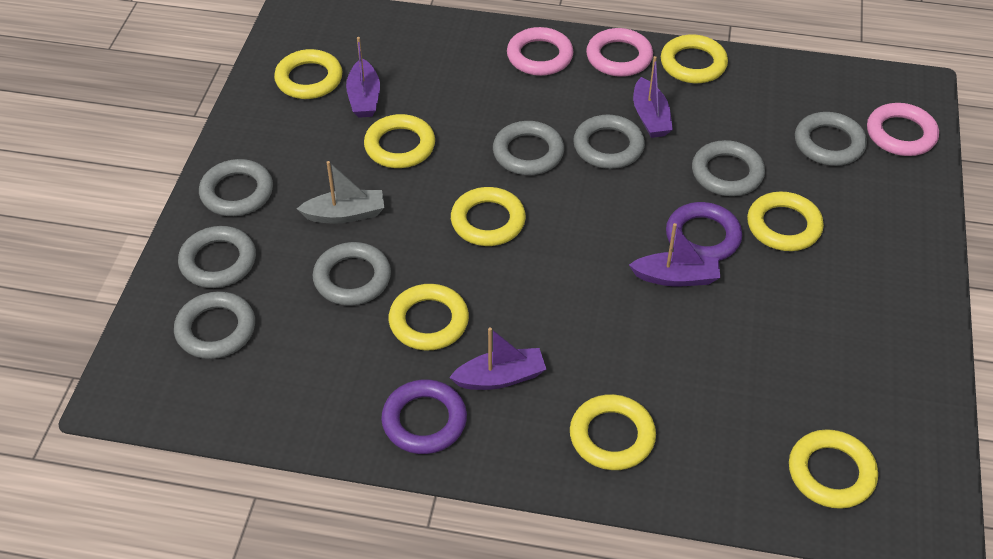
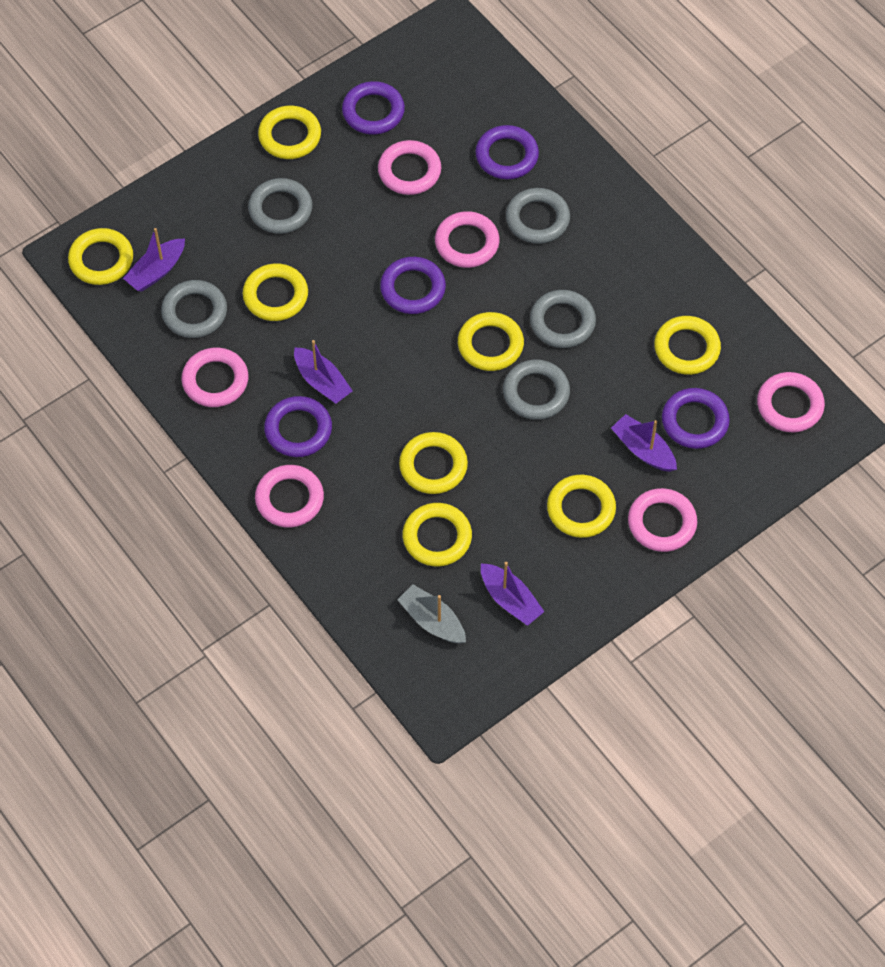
grey ring: 8 -> 5
pink ring: 3 -> 6
purple ring: 2 -> 5

